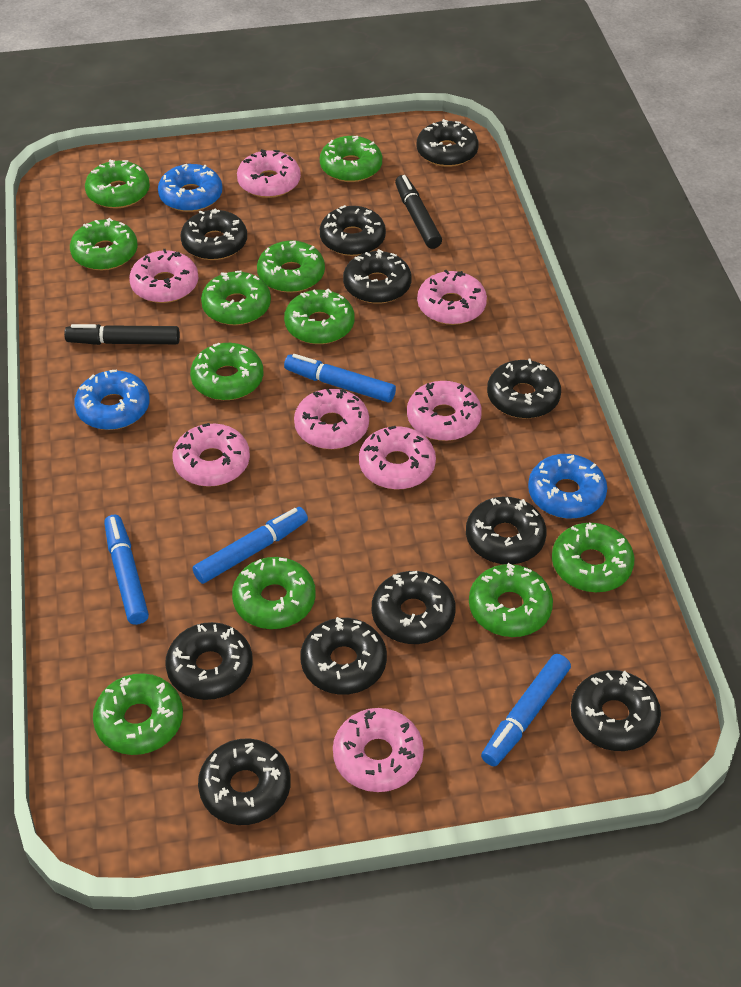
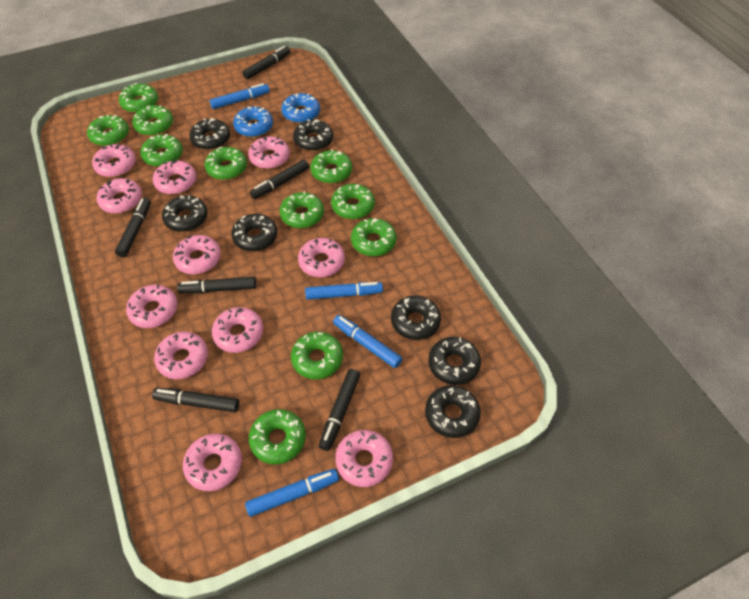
black donut: 11 -> 7
black marker: 2 -> 6
blue donut: 3 -> 2
pink donut: 8 -> 11

